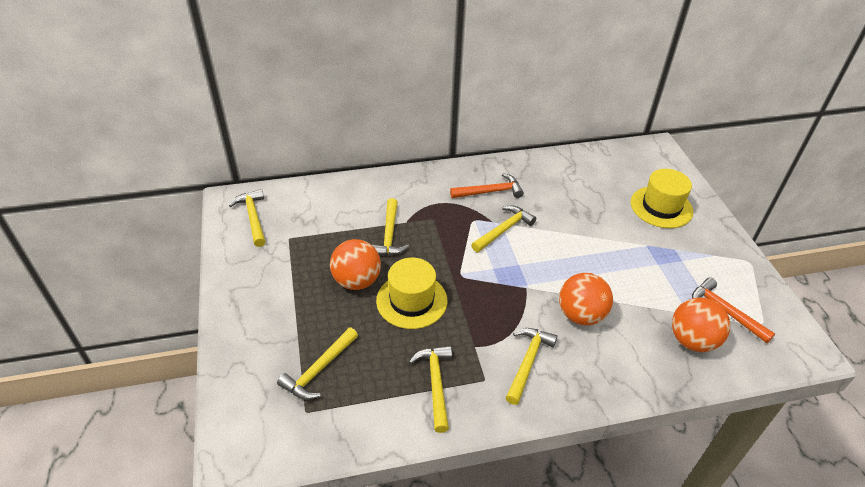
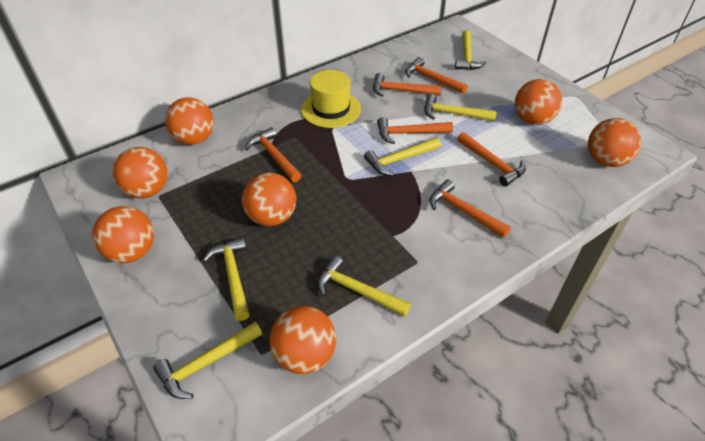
orange ball: 3 -> 7
orange hammer: 2 -> 6
yellow hat: 2 -> 1

